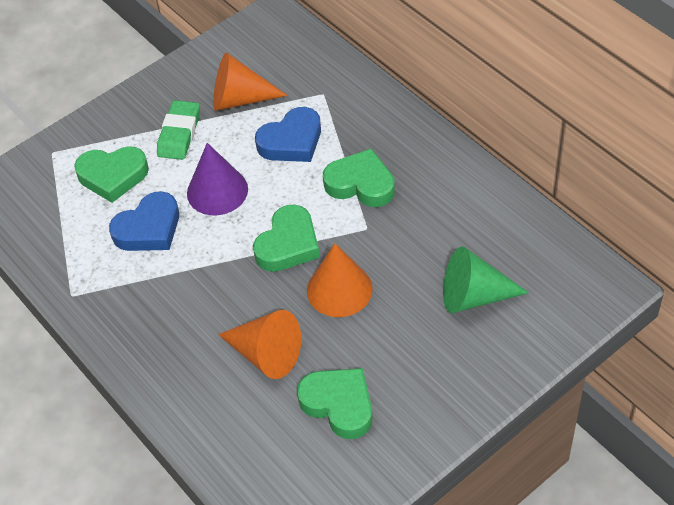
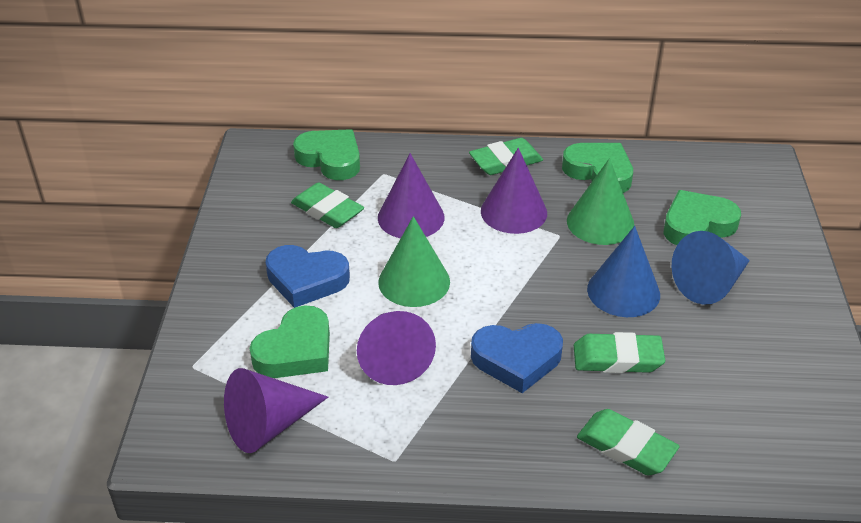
blue cone: 0 -> 2
green cone: 1 -> 2
green eraser: 1 -> 4
orange cone: 3 -> 0
purple cone: 1 -> 4

